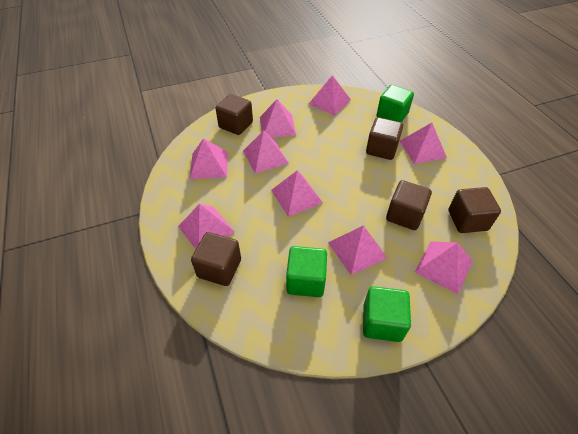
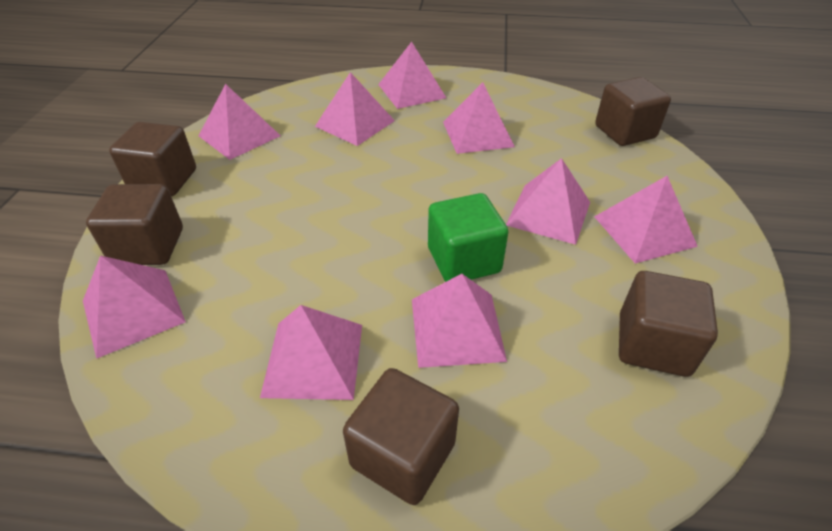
green cube: 3 -> 1

